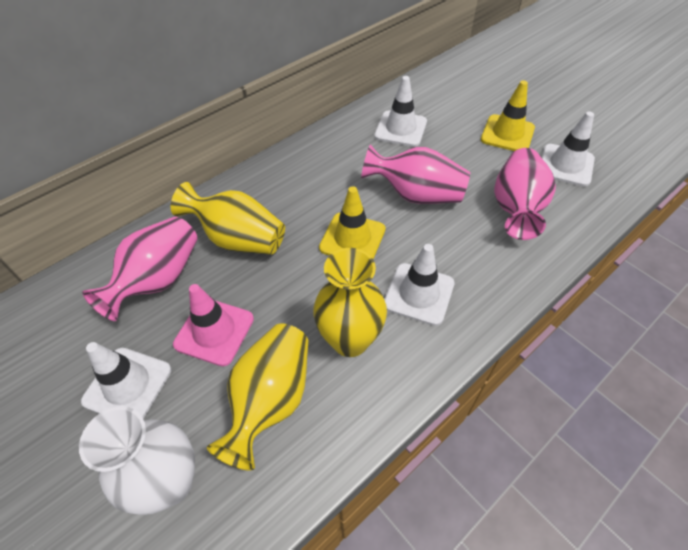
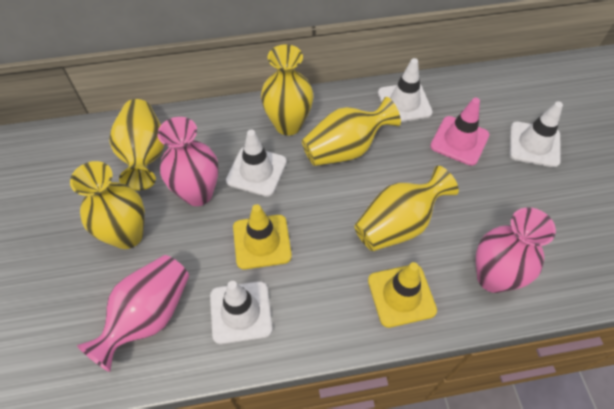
white vase: 1 -> 0
yellow vase: 3 -> 5

